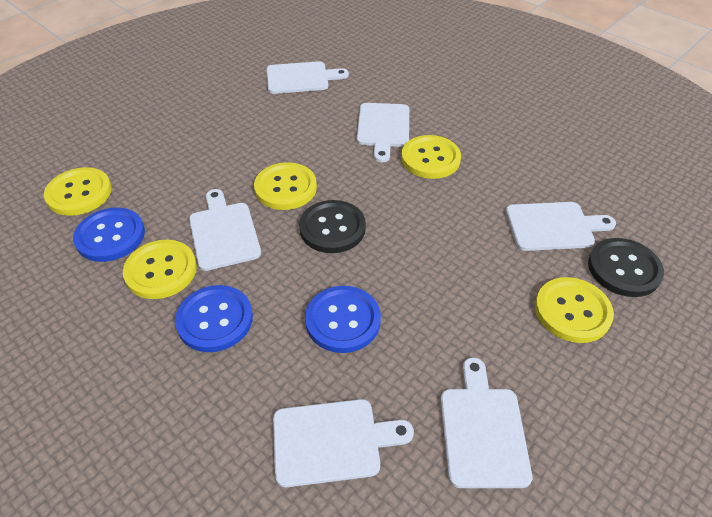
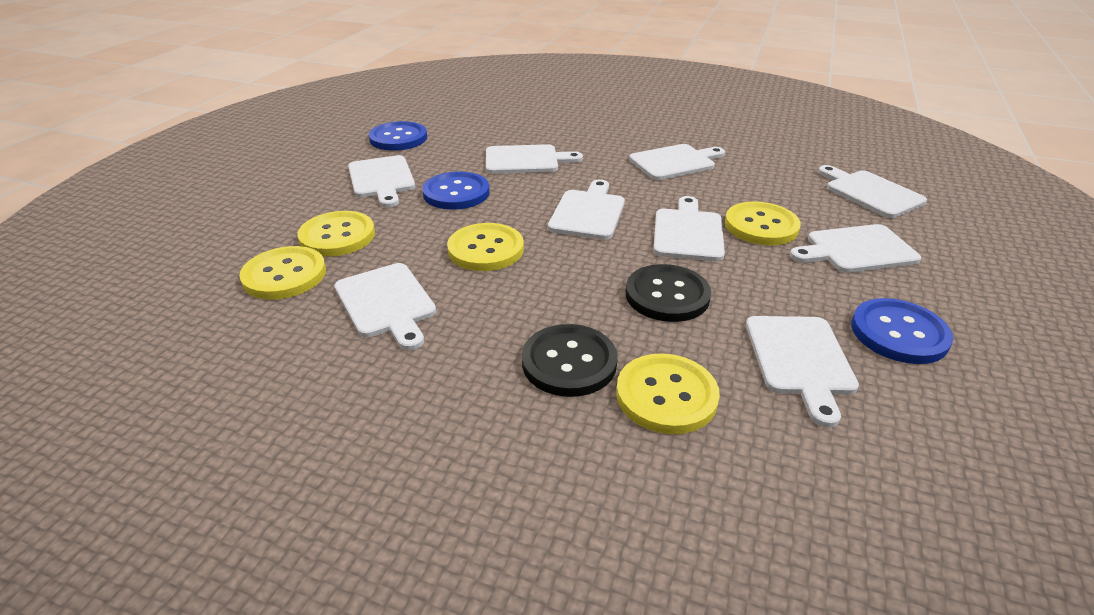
white cutting board: 6 -> 9

